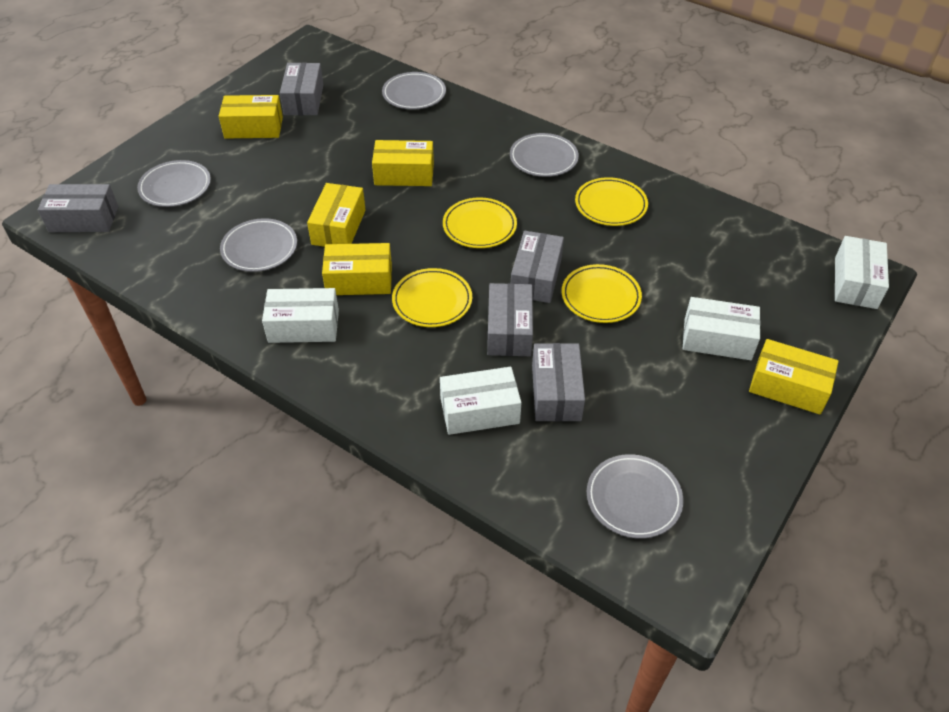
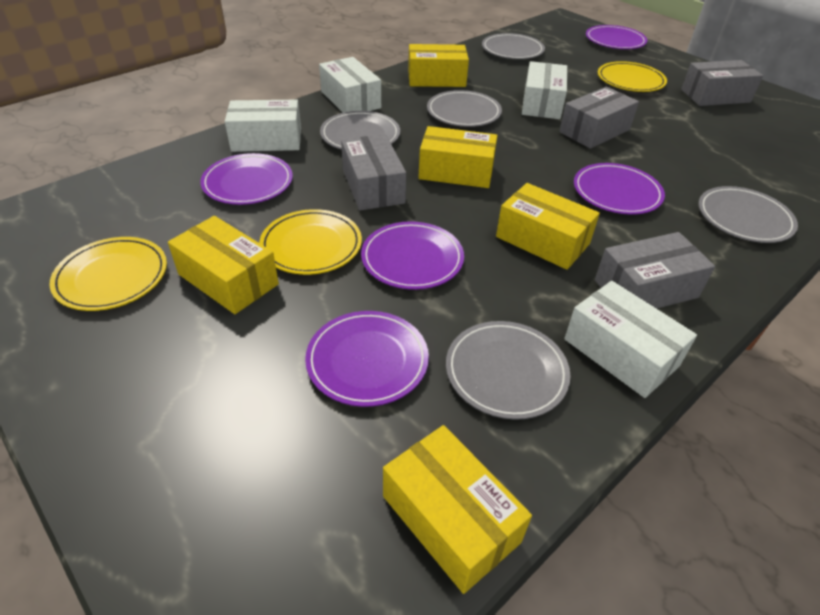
grey box: 5 -> 4
purple plate: 0 -> 5
yellow plate: 4 -> 3

